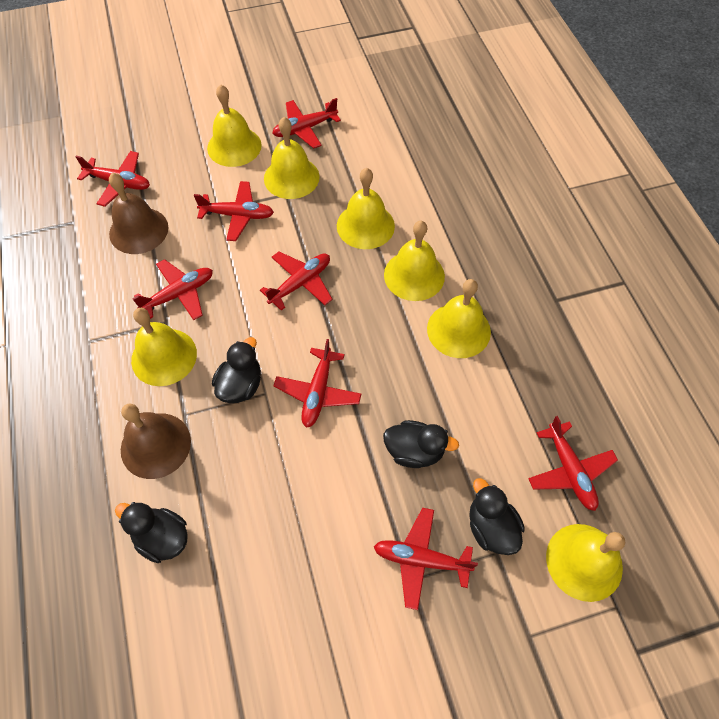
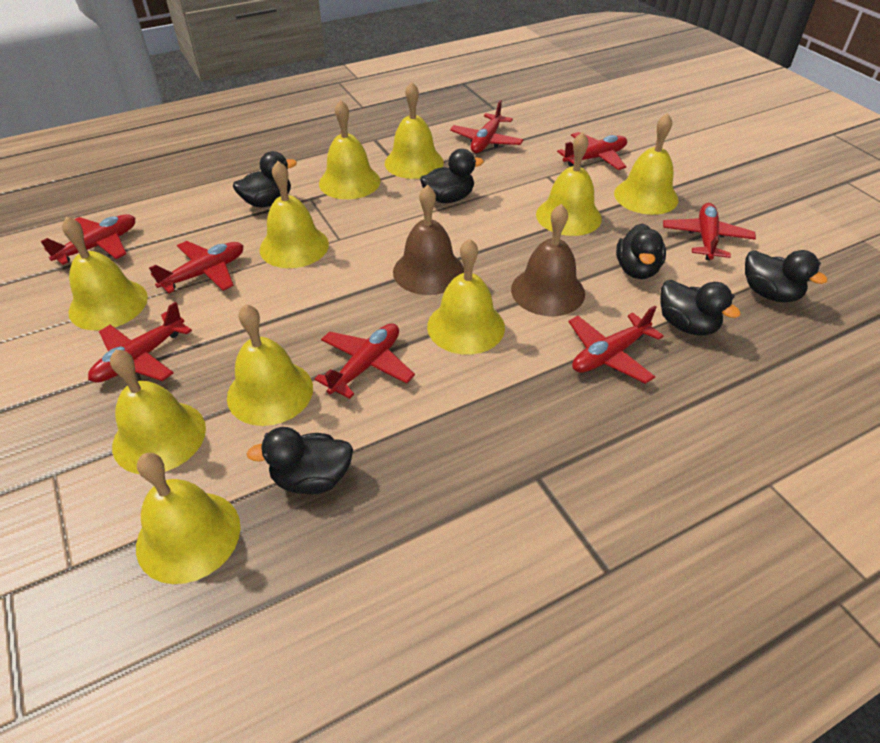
black duck: 4 -> 6
yellow bell: 7 -> 10

